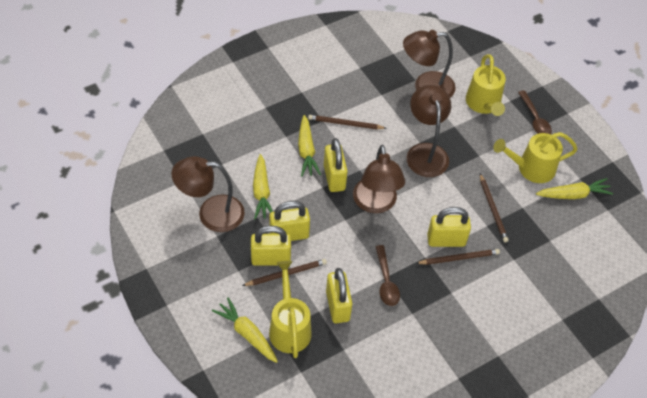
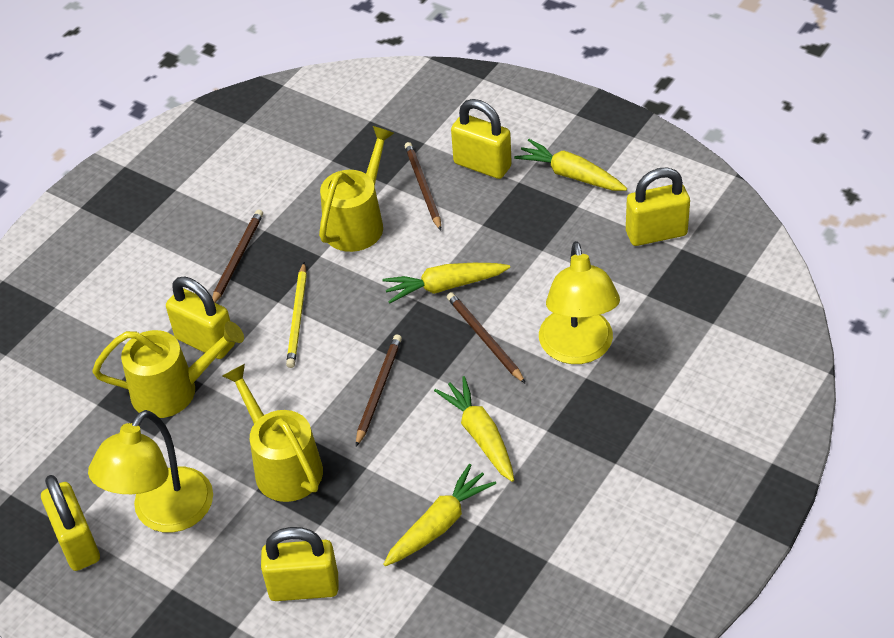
brown lamp: 4 -> 0
brown spoon: 2 -> 0
yellow lamp: 0 -> 2
yellow pencil: 0 -> 1

